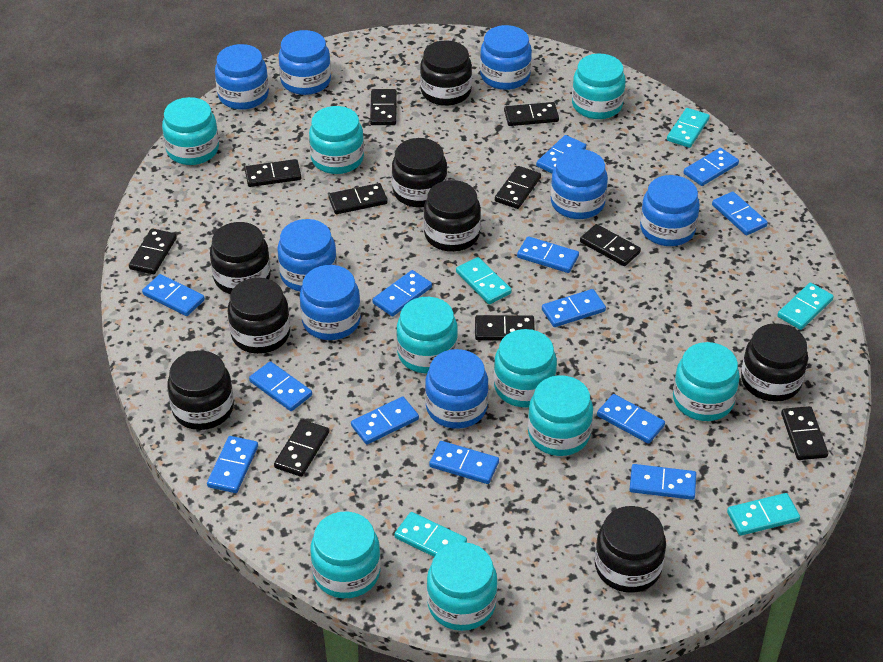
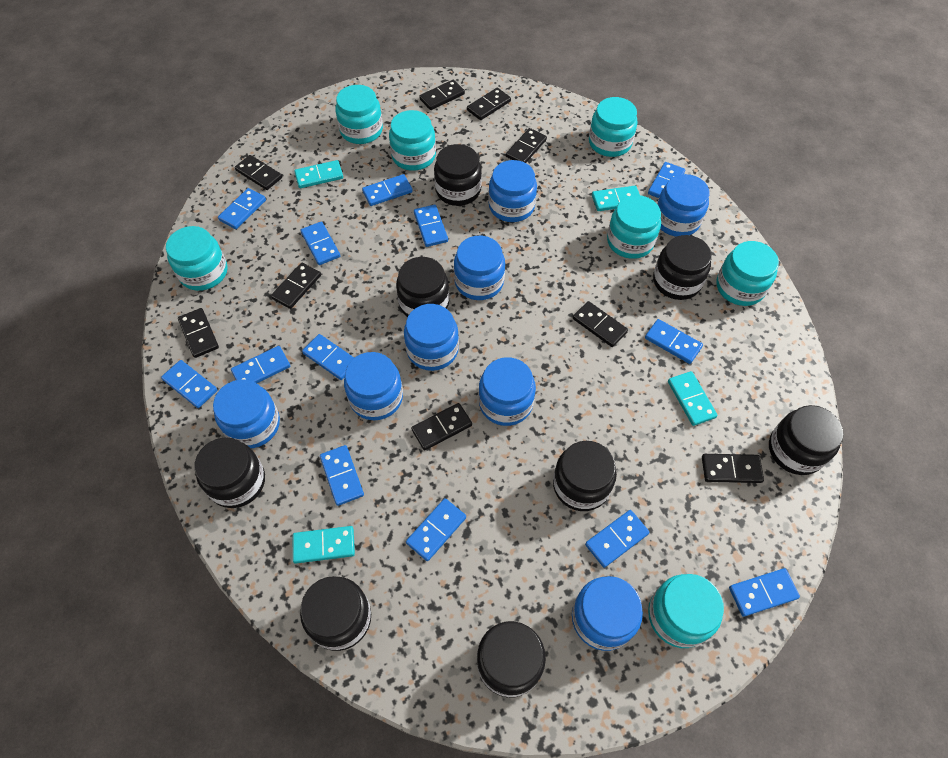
black domino: 10 -> 9
turquoise domino: 5 -> 4
turquoise jar: 9 -> 7

